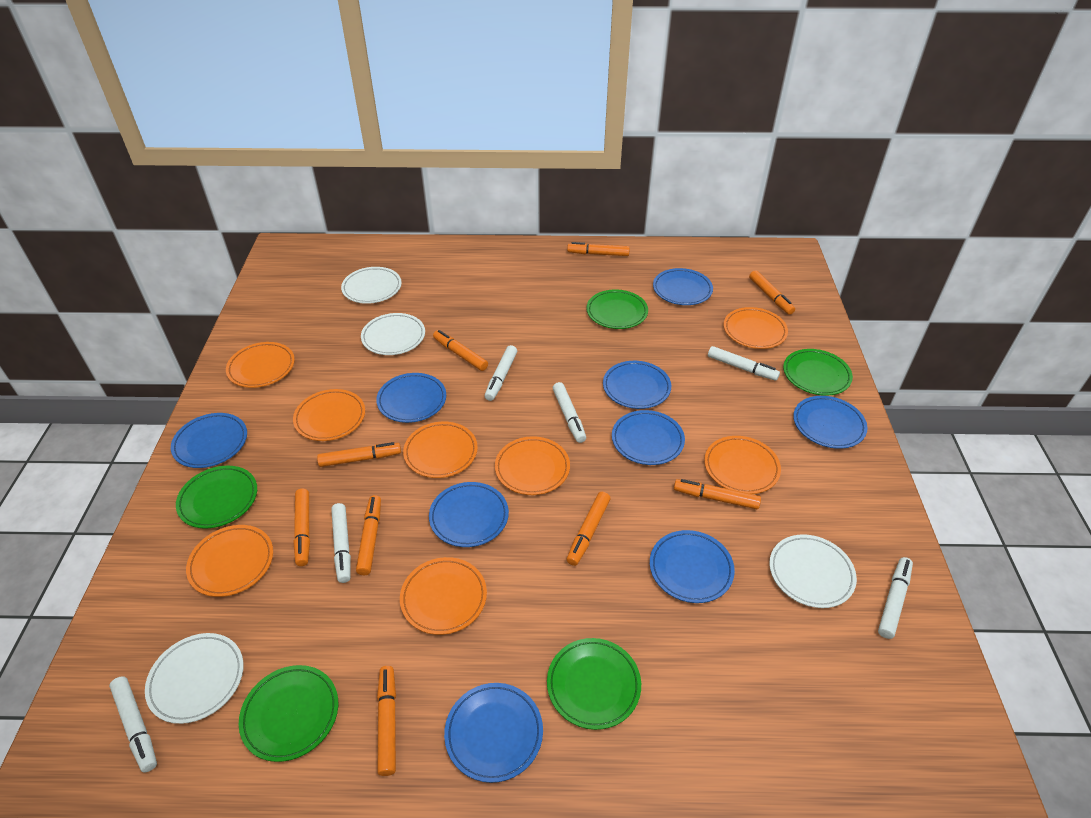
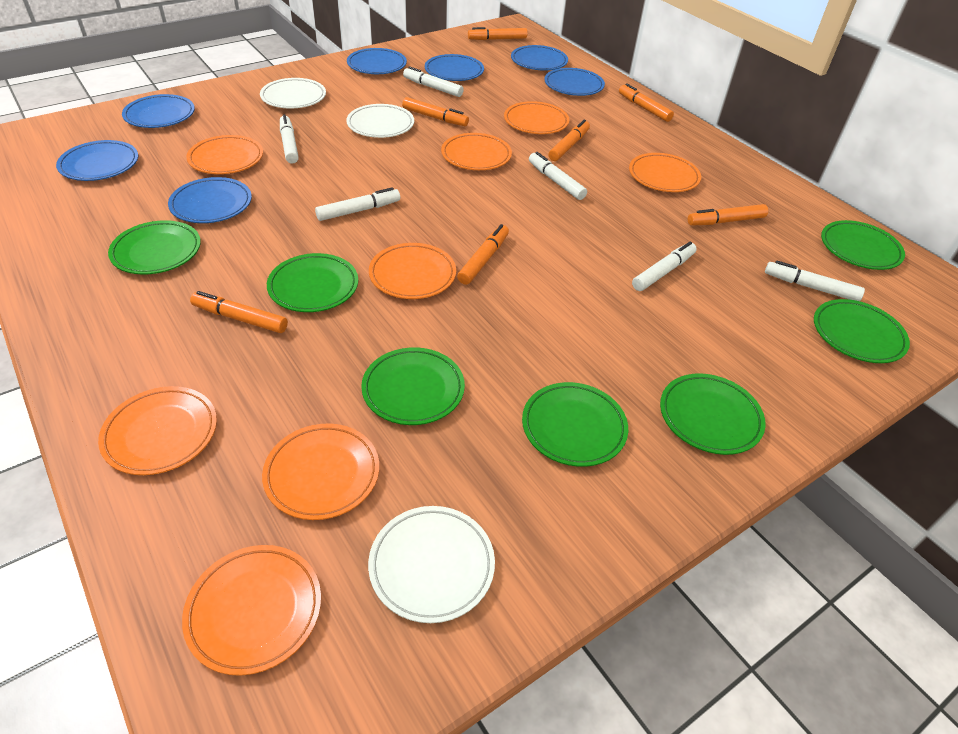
blue plate: 9 -> 7
green plate: 5 -> 7
orange marker: 9 -> 7
white plate: 4 -> 3

